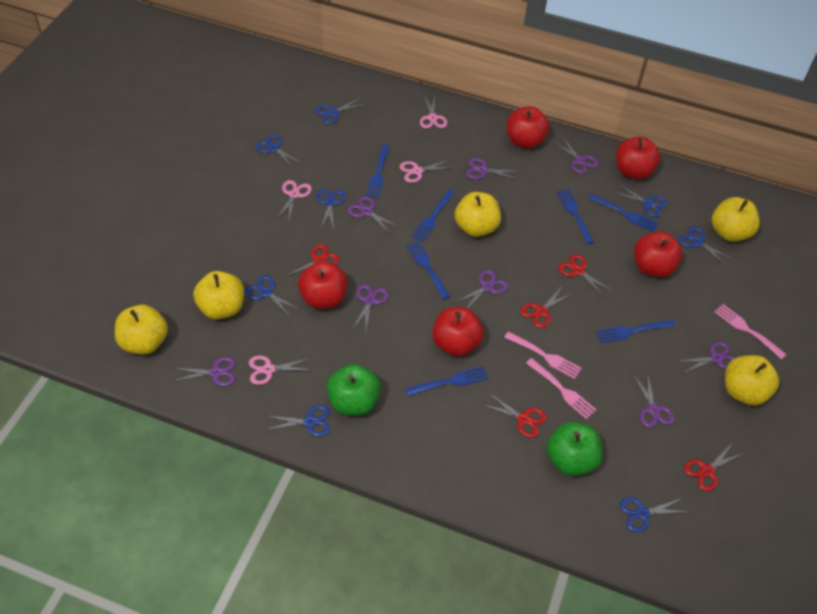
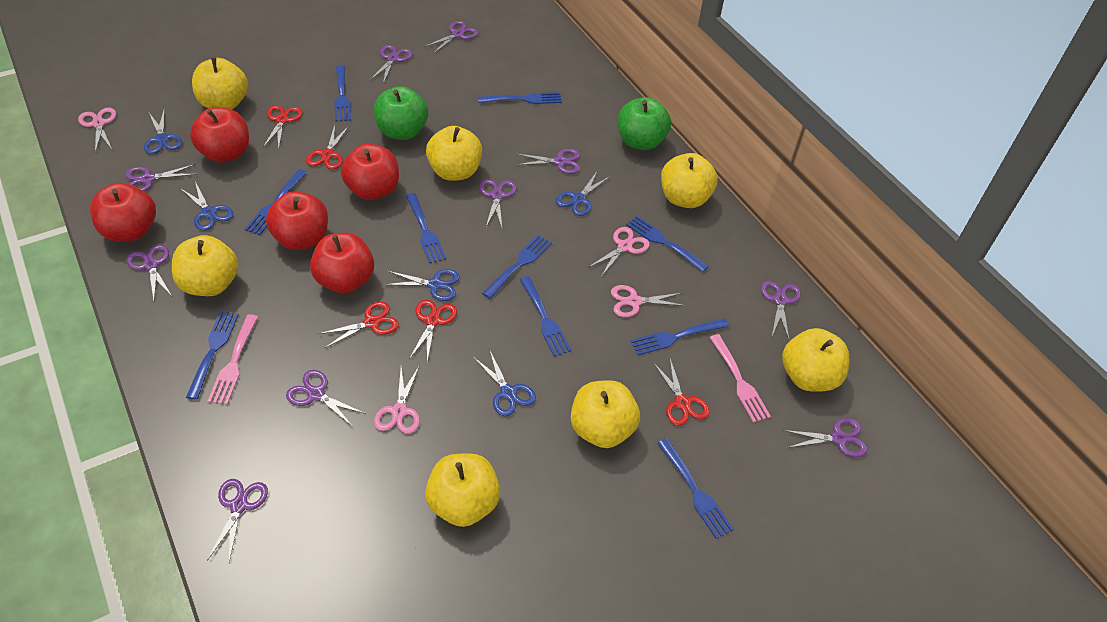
blue fork: 7 -> 10
blue scissors: 8 -> 5
pink fork: 3 -> 2
purple scissors: 8 -> 10
yellow apple: 5 -> 7

